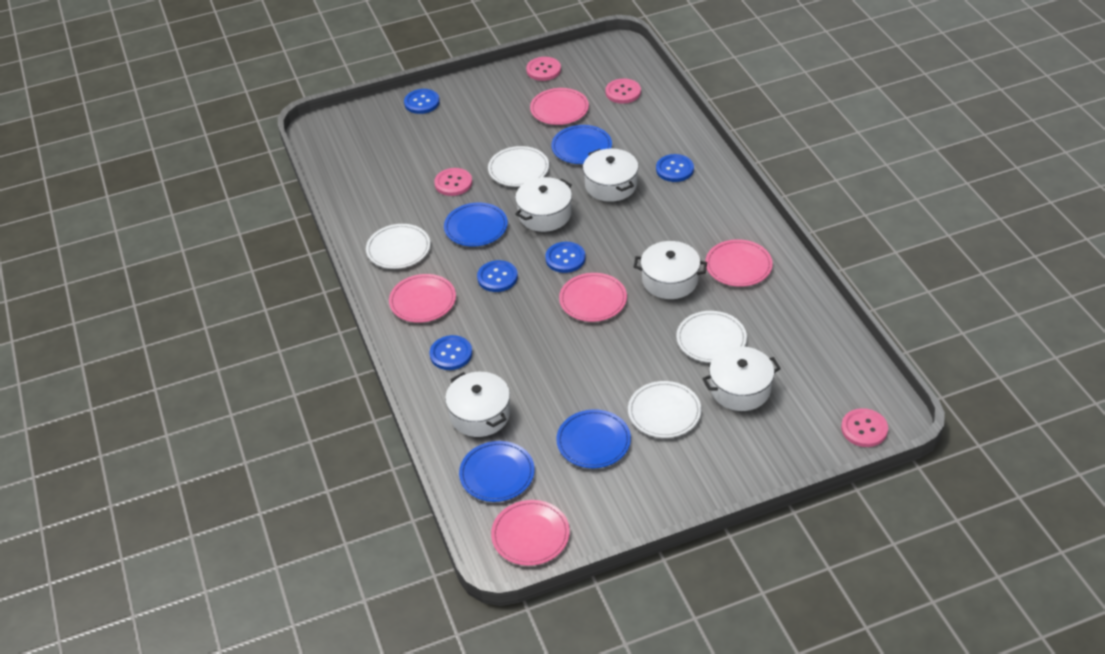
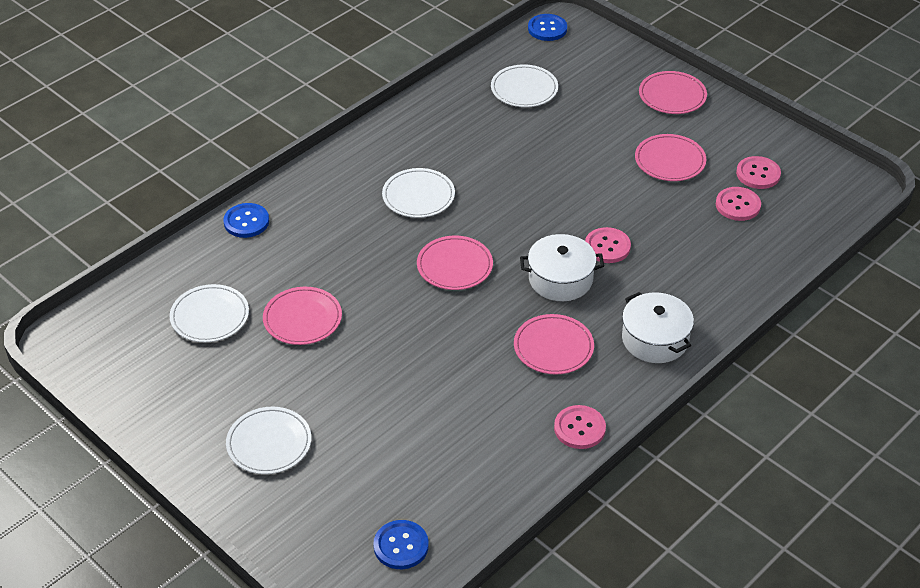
blue button: 5 -> 3
blue plate: 4 -> 0
white pot: 5 -> 2

